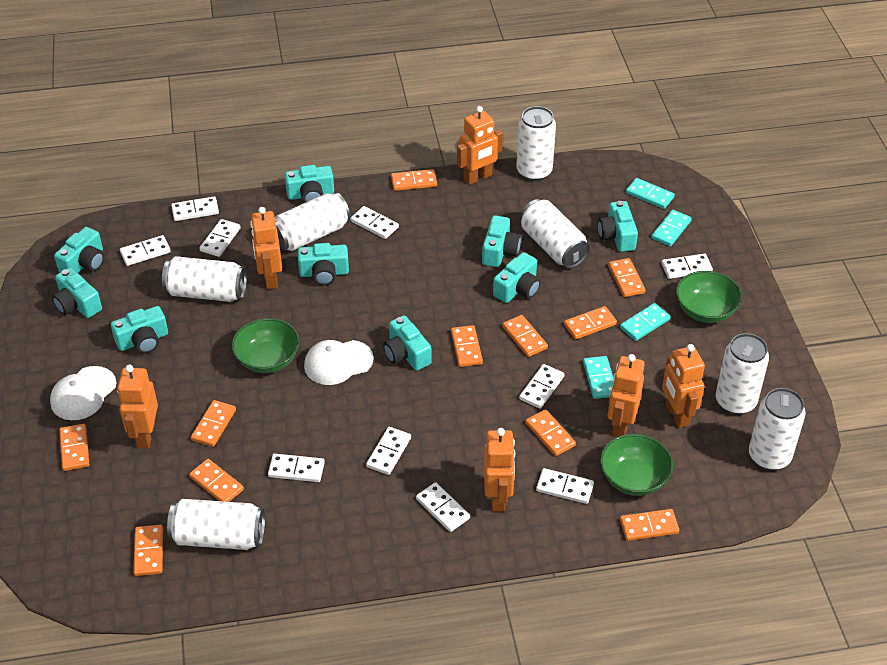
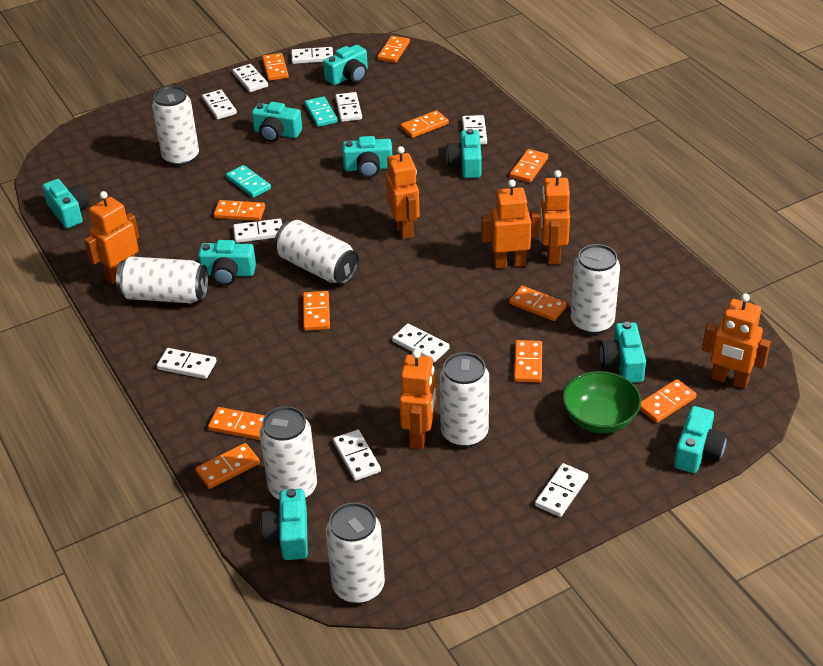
green bowl: 3 -> 1
turquoise domino: 4 -> 2
white cap: 2 -> 0

